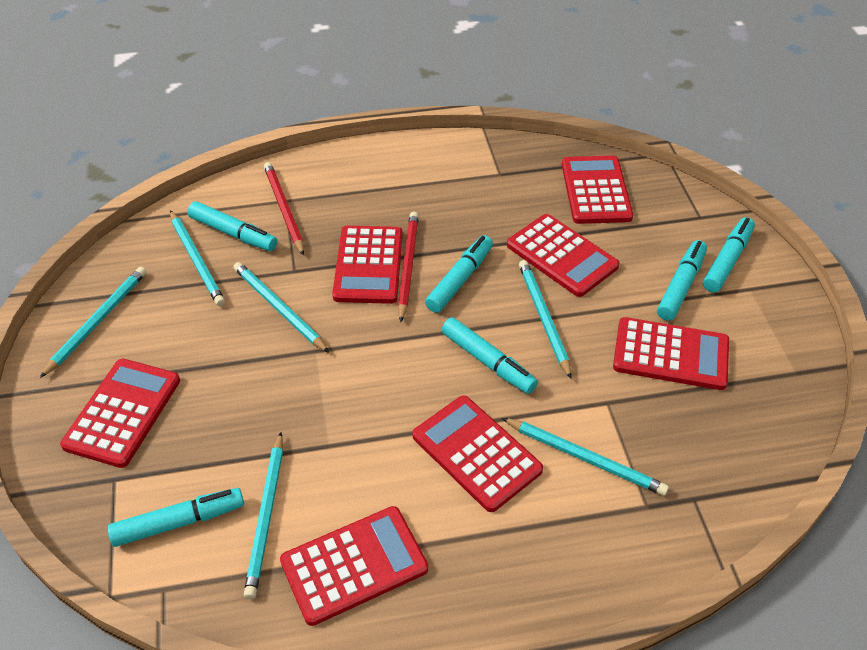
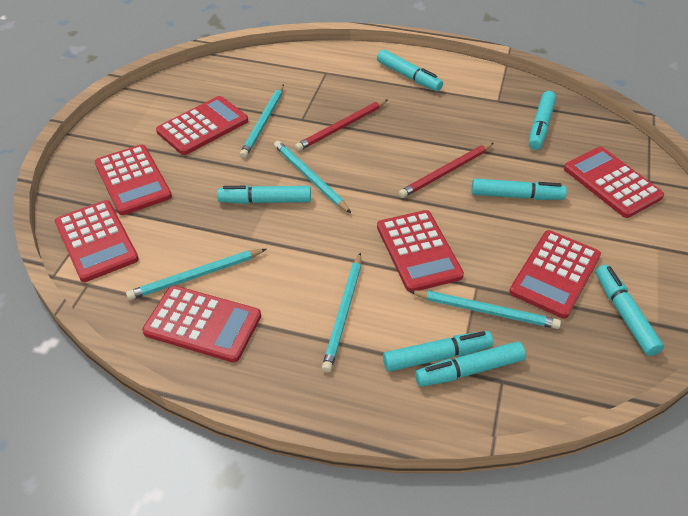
turquoise marker: 6 -> 7
turquoise pencil: 6 -> 5

